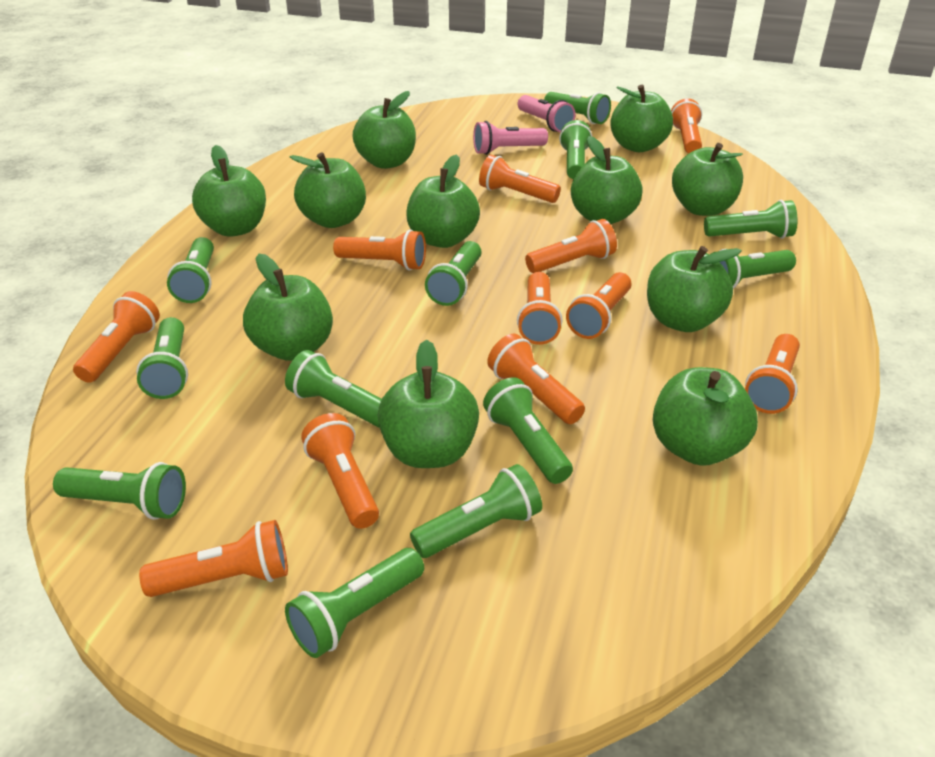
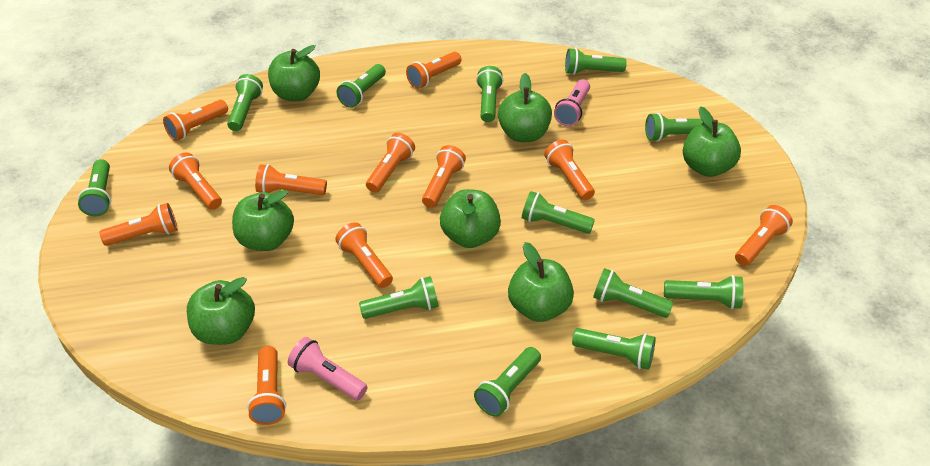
green apple: 11 -> 7

